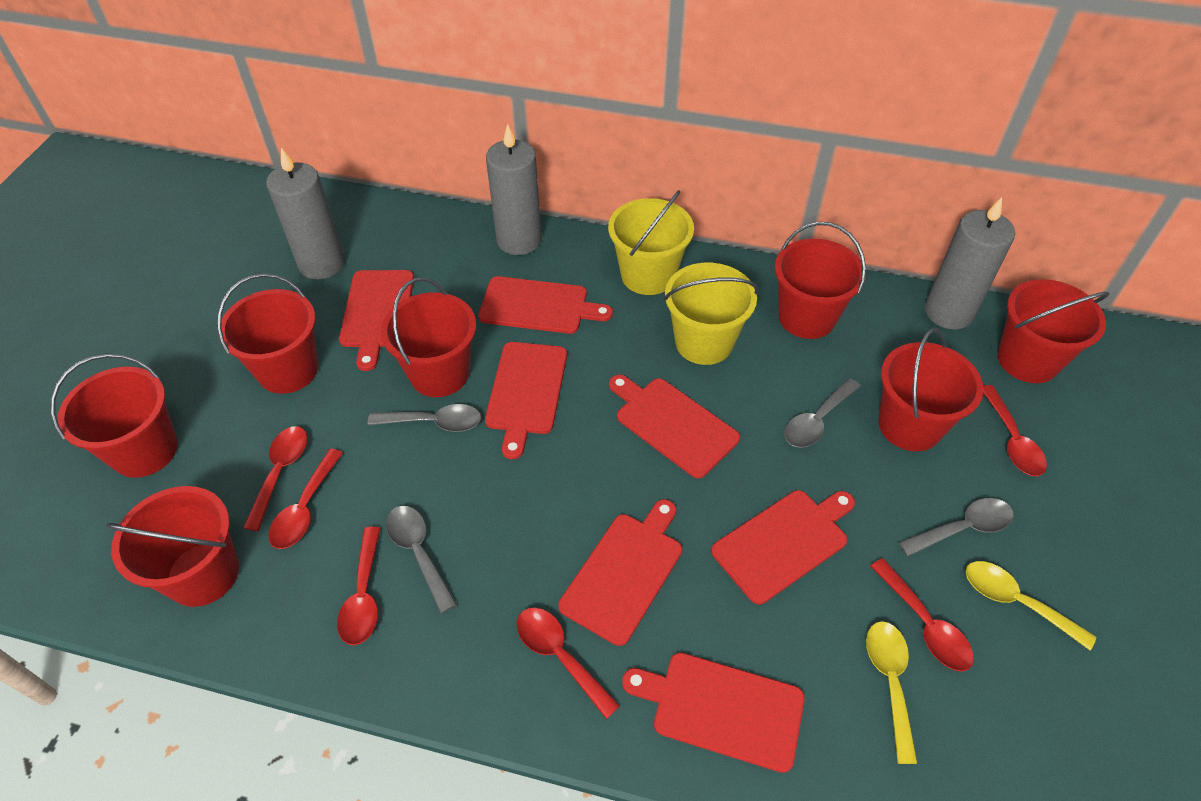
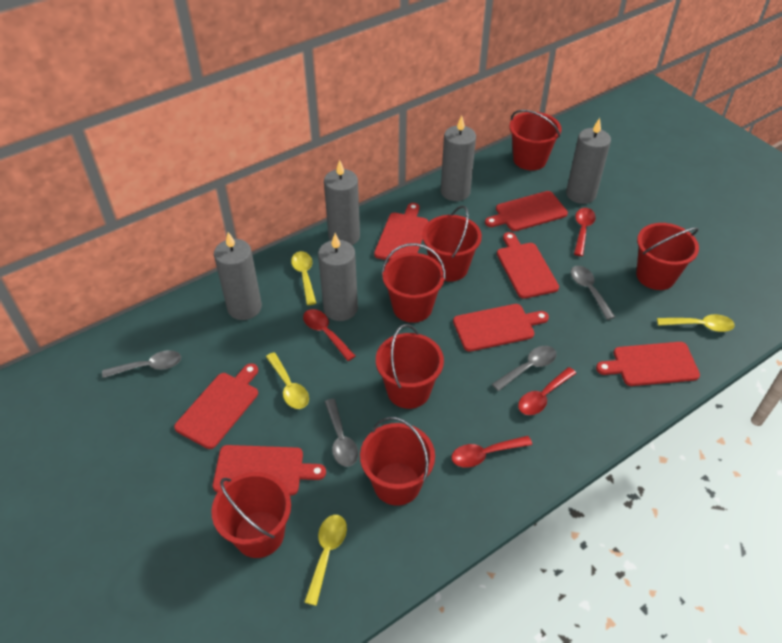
grey candle: 3 -> 5
red spoon: 6 -> 4
yellow bucket: 2 -> 0
yellow spoon: 2 -> 4

